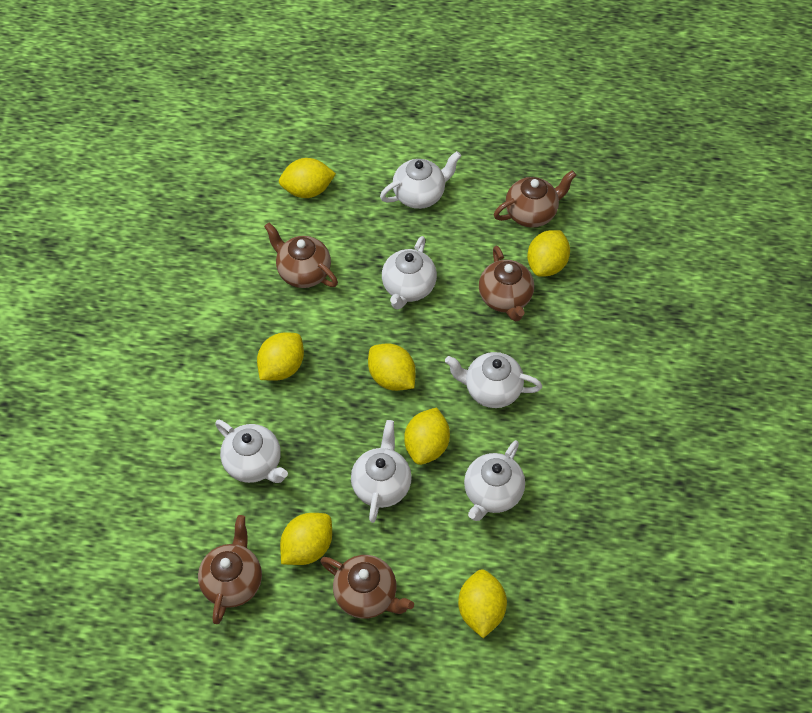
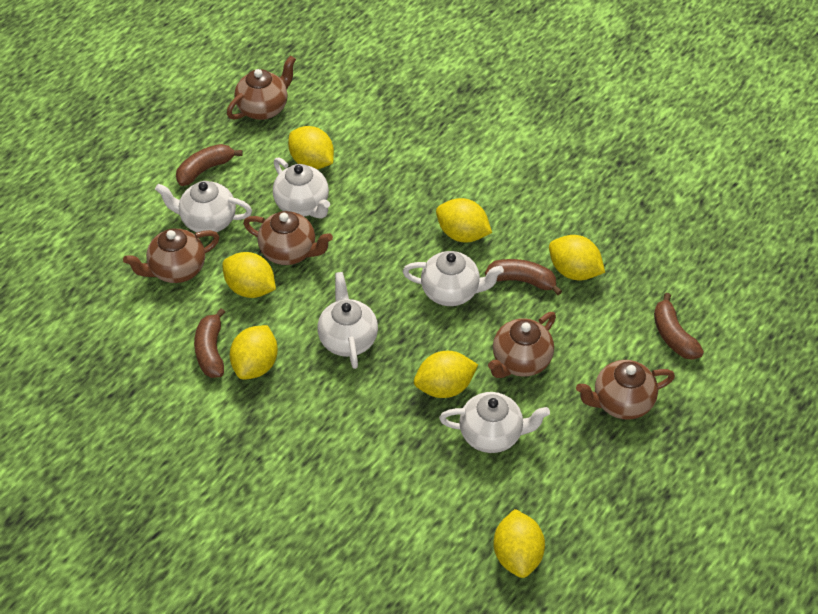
brown banana: 0 -> 4
white teapot: 6 -> 5

